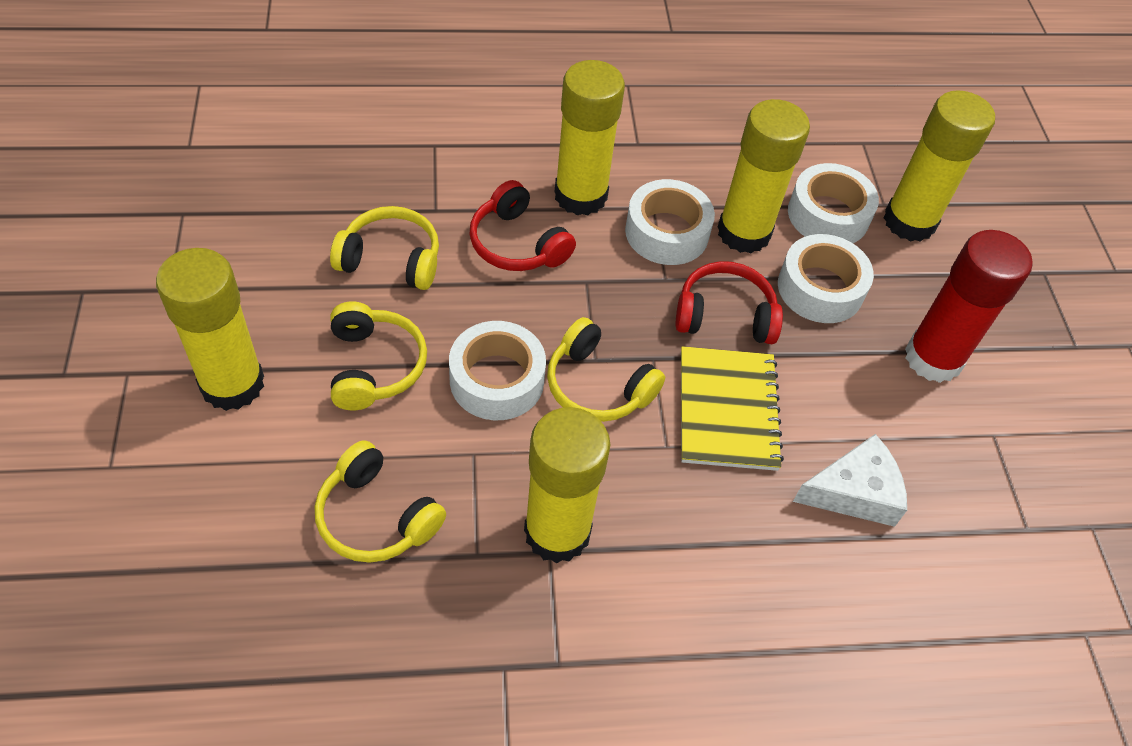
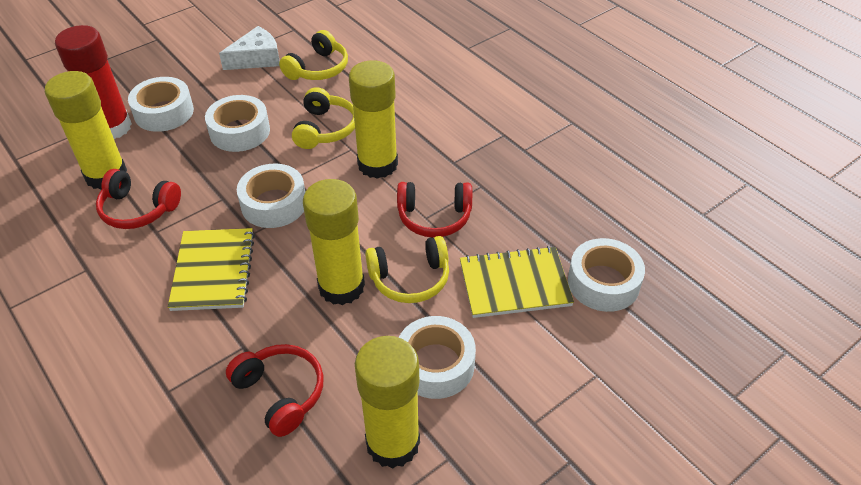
red headphones: 2 -> 3
white tape: 4 -> 5
yellow glue stick: 5 -> 4
yellow headphones: 4 -> 3
yellow notebook: 1 -> 2

